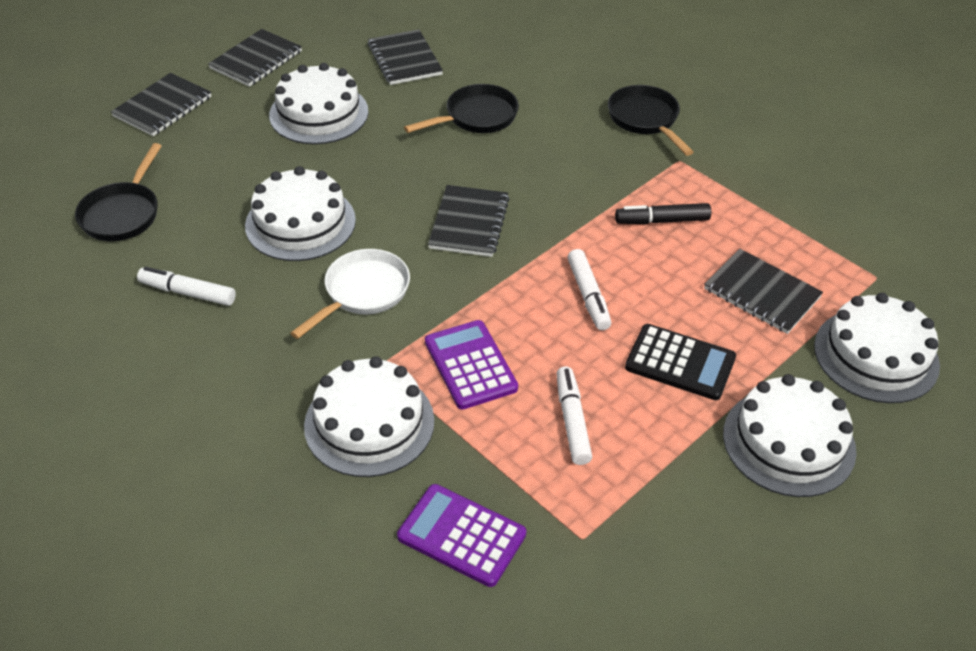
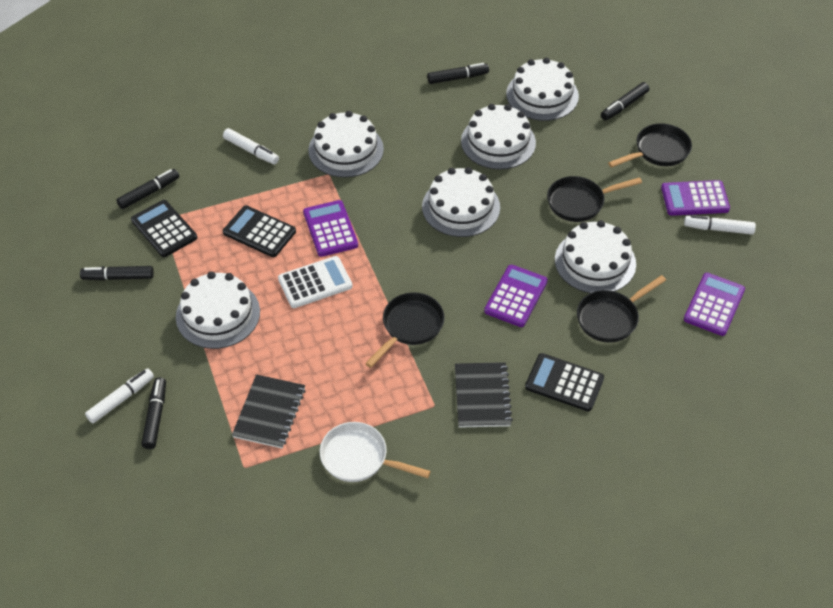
black calculator: 1 -> 3
black marker: 1 -> 5
black notebook: 5 -> 2
black pan: 3 -> 4
purple calculator: 2 -> 4
white cake: 5 -> 6
white calculator: 0 -> 1

